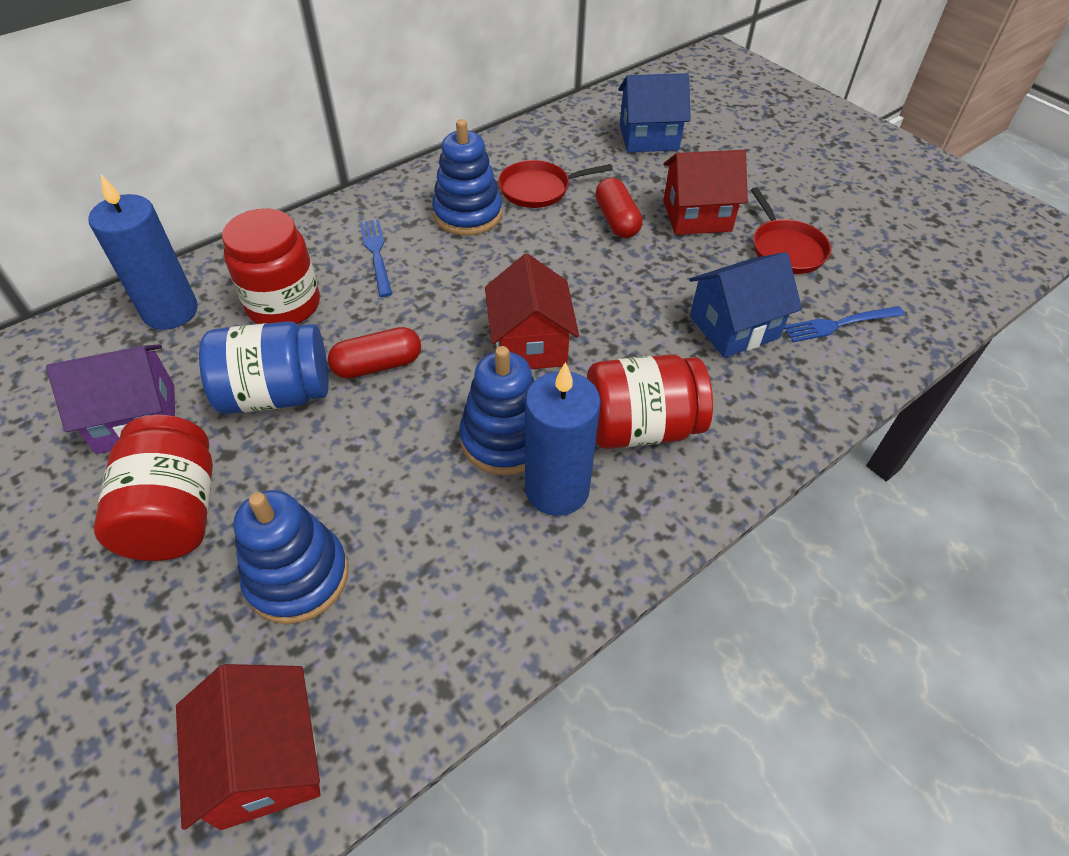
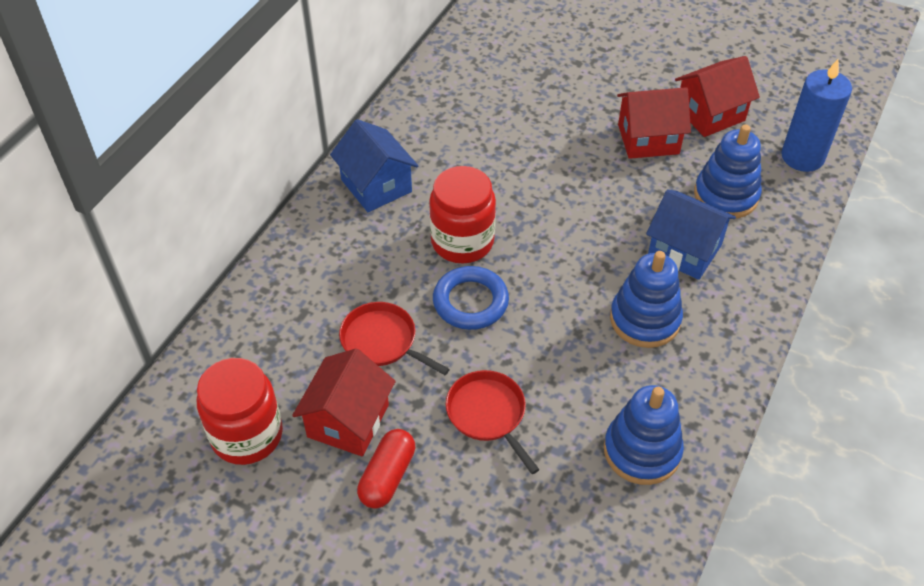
blue candle: 2 -> 1
blue fork: 2 -> 0
blue jar: 1 -> 0
blue ring: 0 -> 1
purple house: 1 -> 0
red capsule: 2 -> 1
red jar: 3 -> 2

